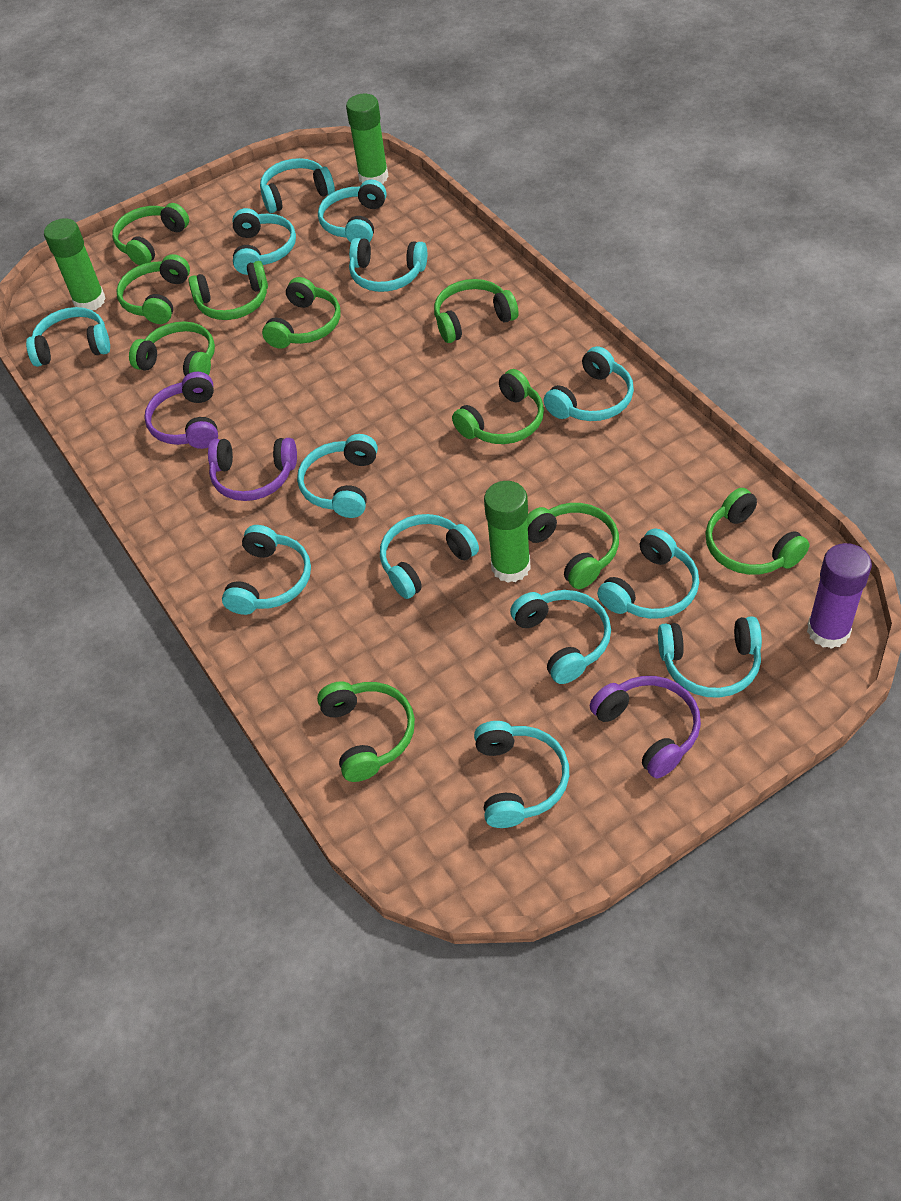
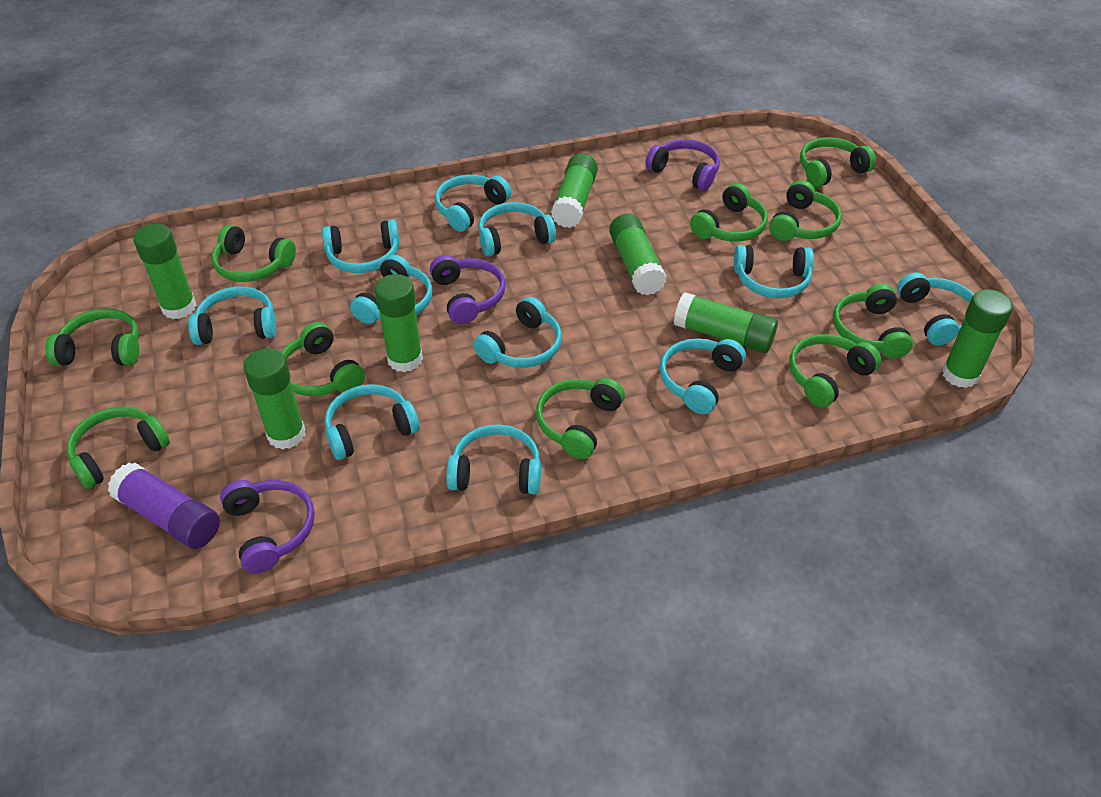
green glue stick: 3 -> 7
turquoise headphones: 13 -> 11

